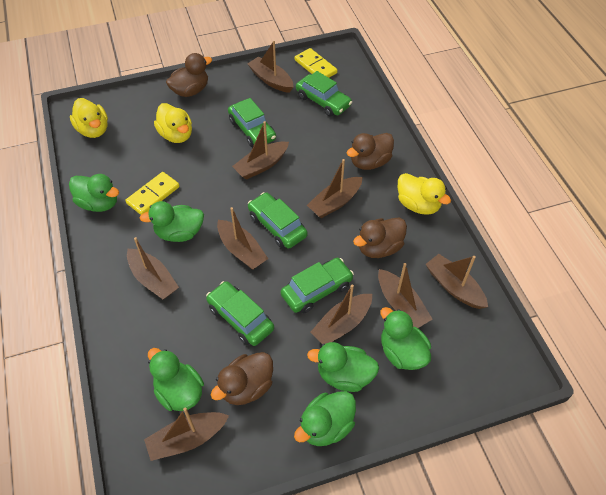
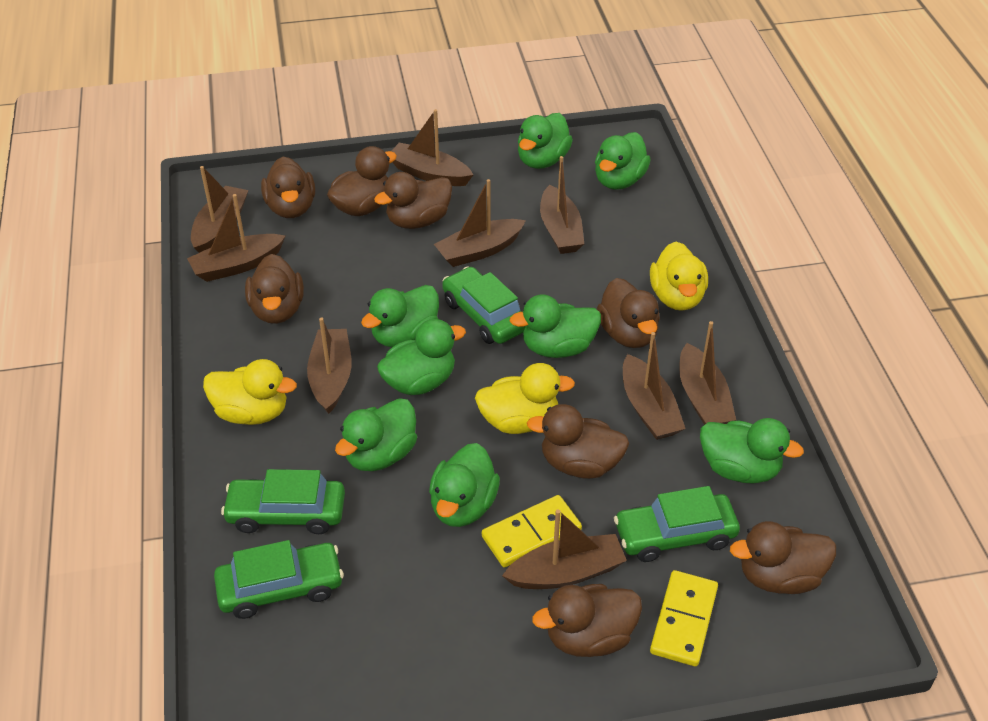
brown duck: 4 -> 8
green car: 5 -> 4
green duck: 6 -> 8

